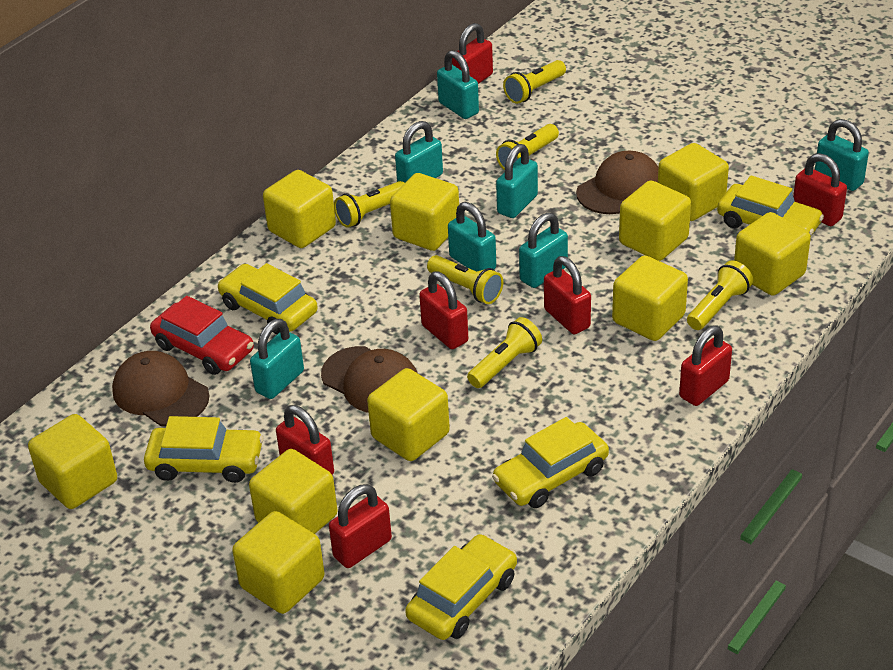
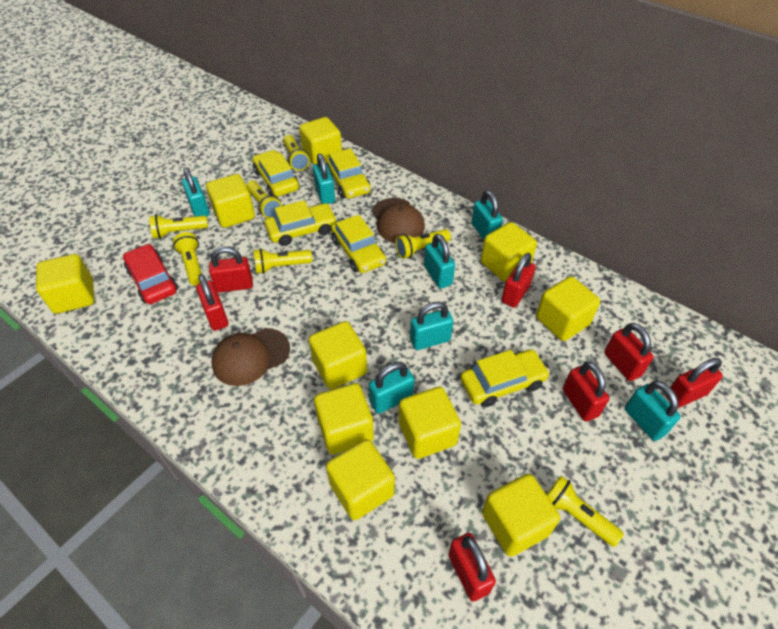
brown cap: 3 -> 2
yellow flashlight: 6 -> 7

